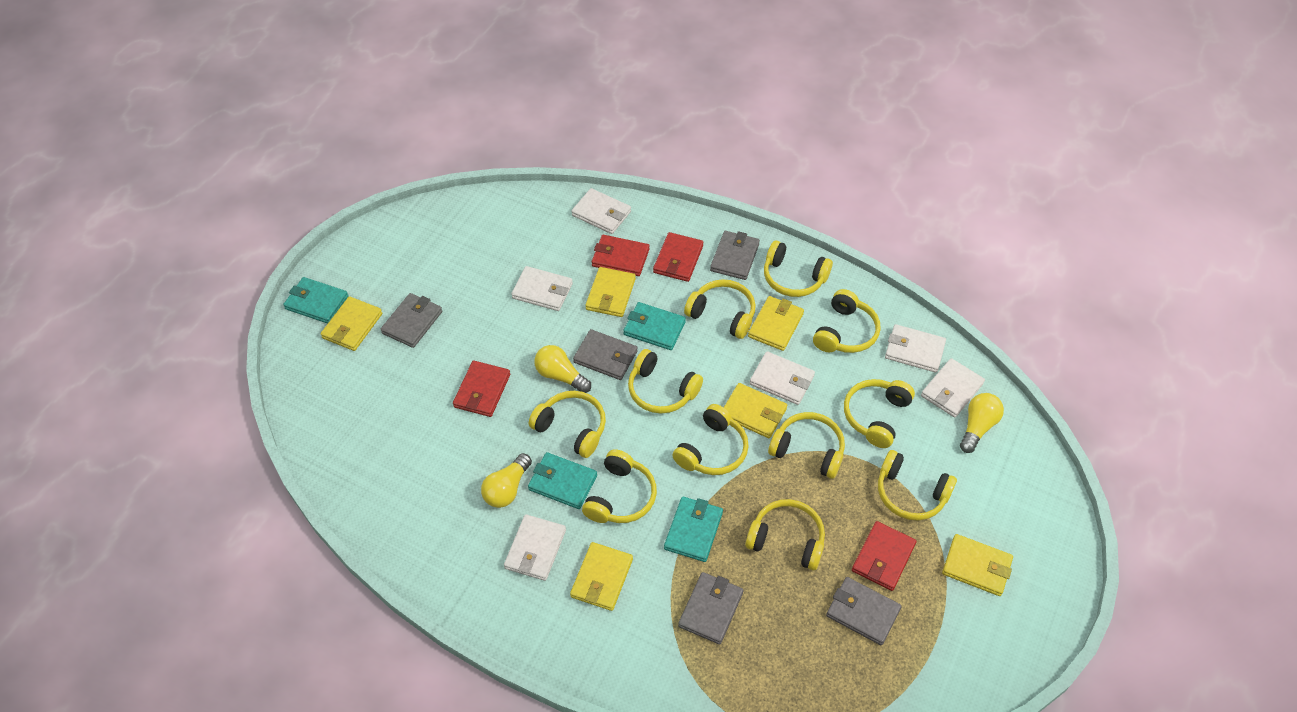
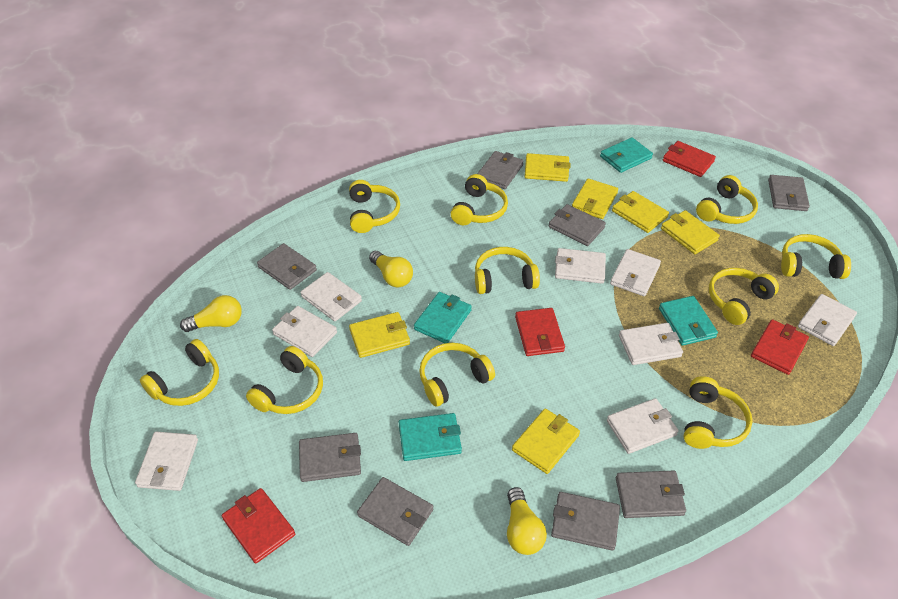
grey wallet: 5 -> 8
white wallet: 6 -> 8
yellow headphones: 11 -> 10

